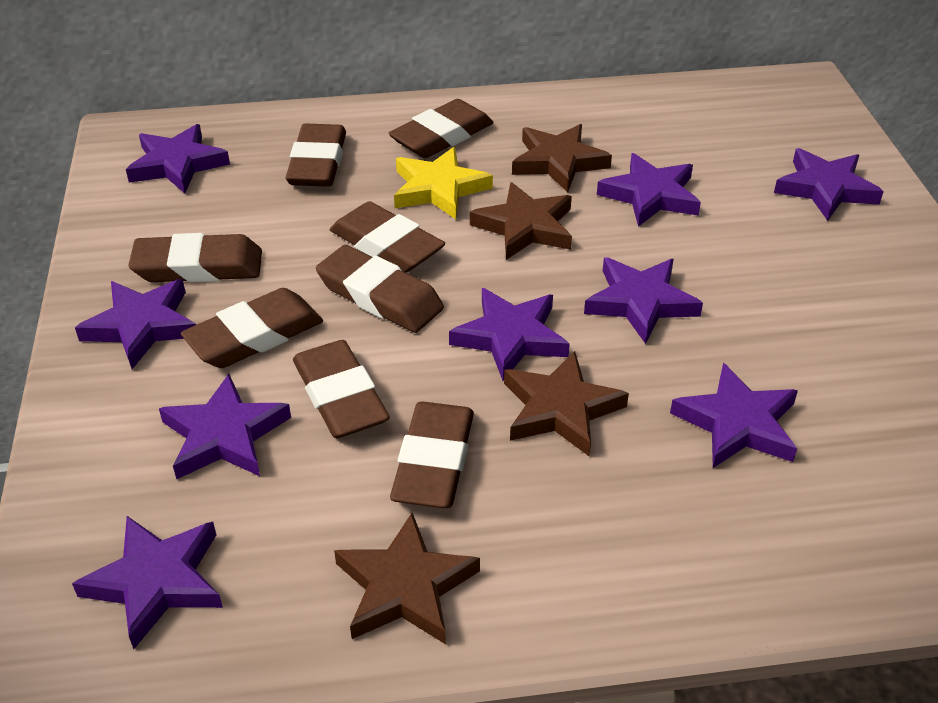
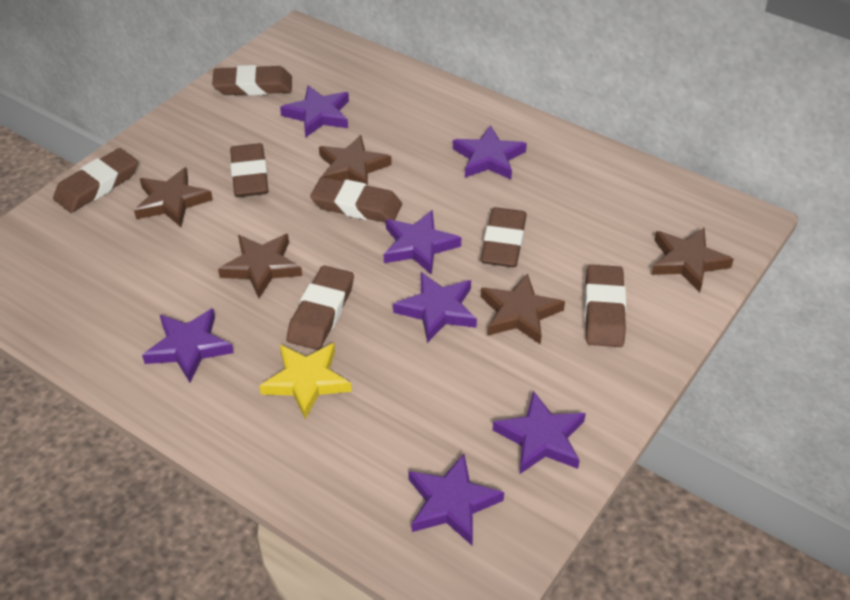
brown eraser: 8 -> 7
brown star: 4 -> 5
purple star: 9 -> 7

